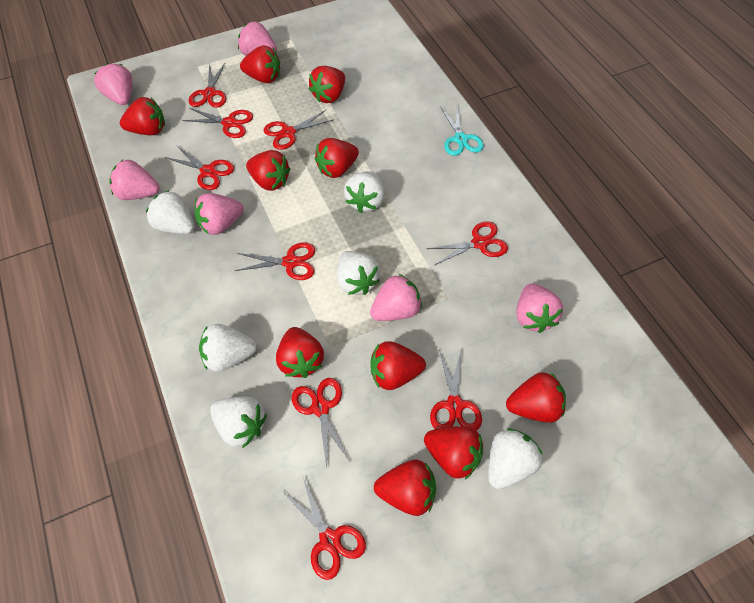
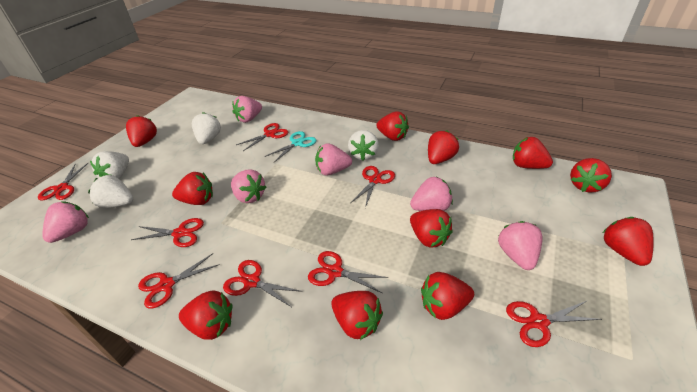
red scissors: 9 -> 8
red strawberry: 10 -> 11
white strawberry: 6 -> 4

